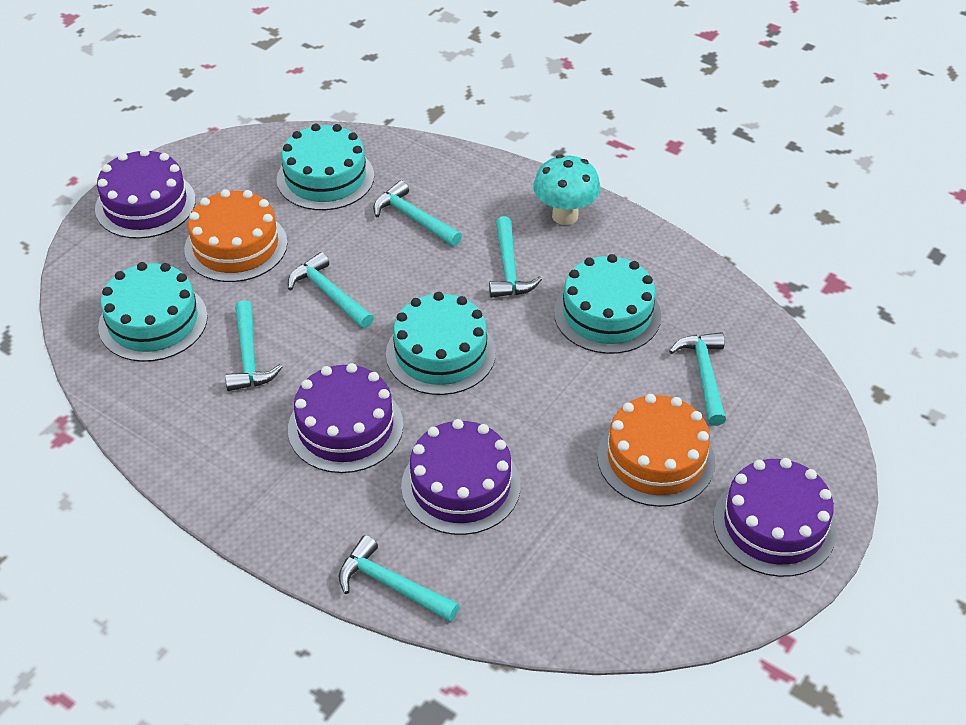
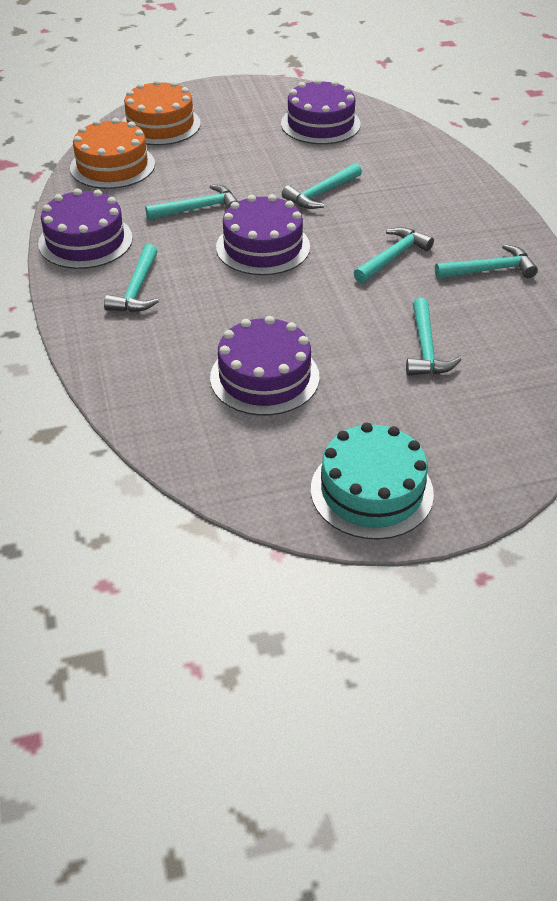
turquoise cake: 4 -> 1
turquoise mushroom: 1 -> 0

